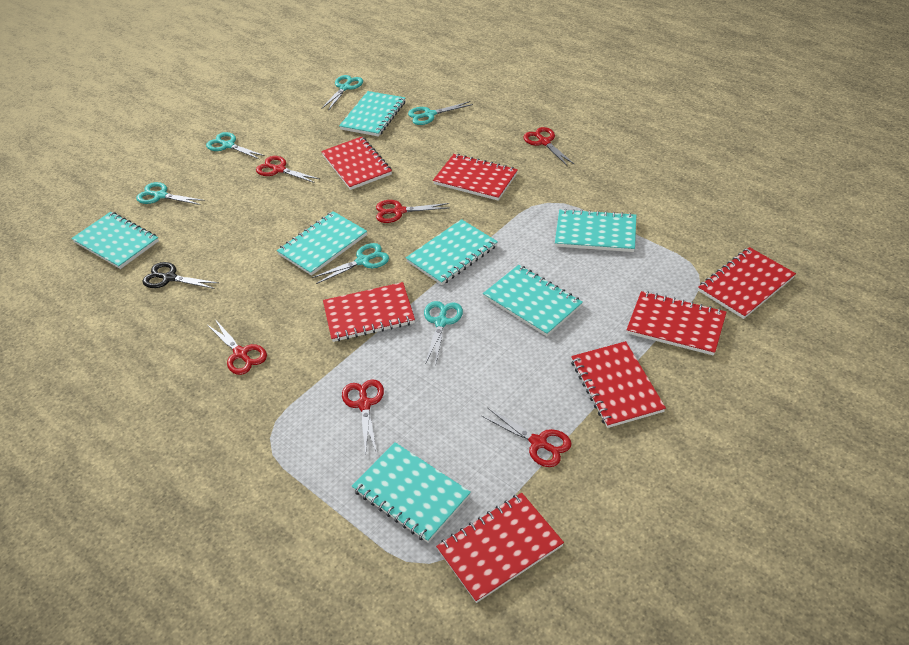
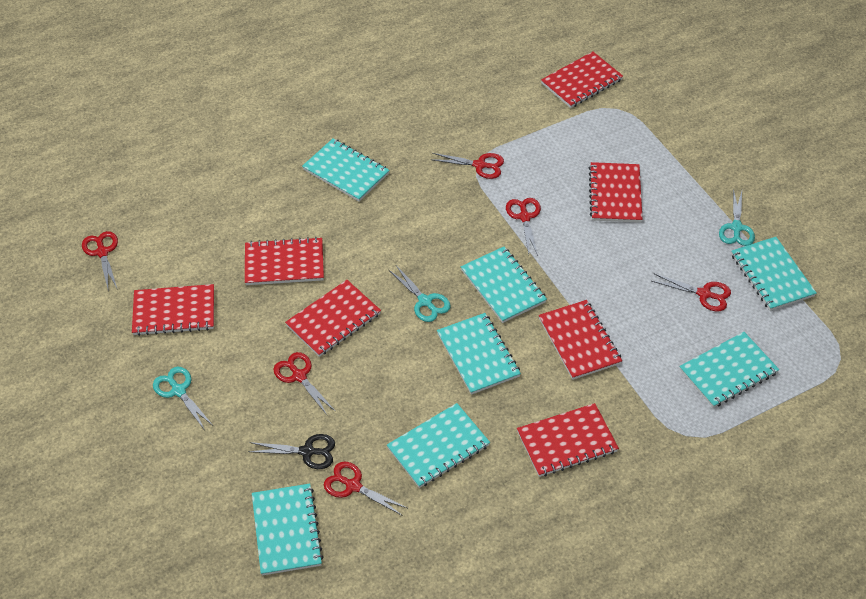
turquoise scissors: 6 -> 3

